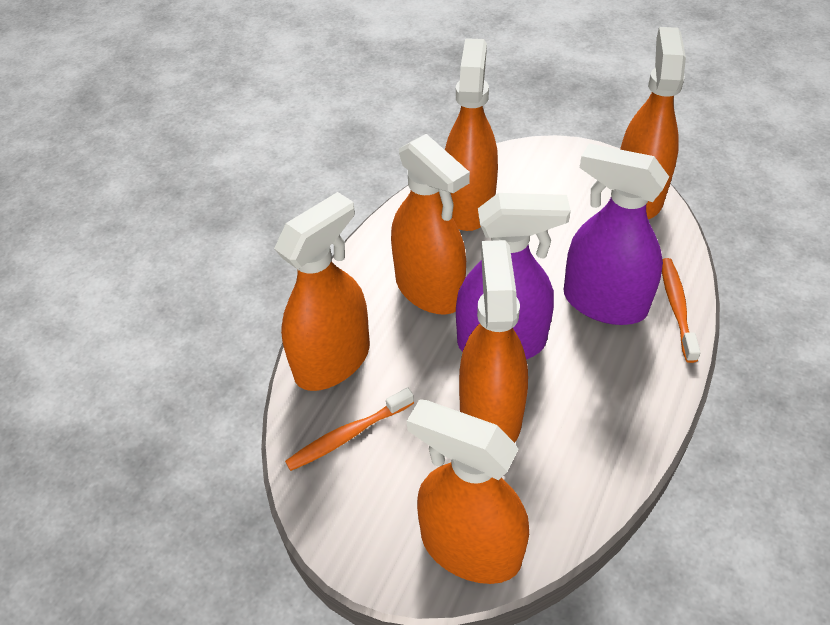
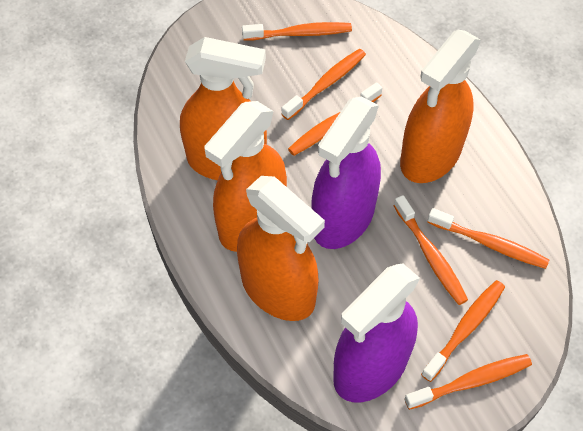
orange spray bottle: 6 -> 4
orange toothbrush: 2 -> 7

